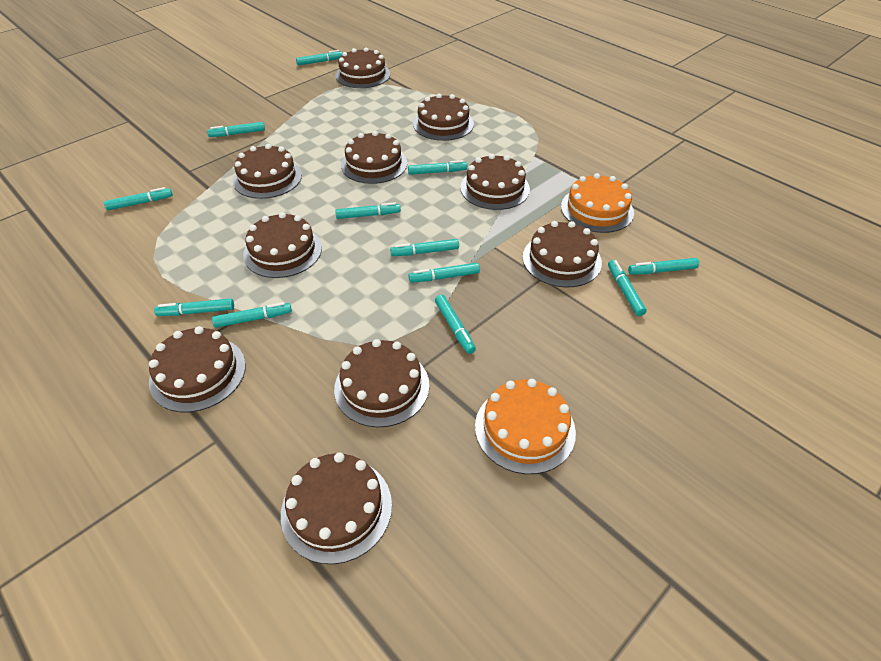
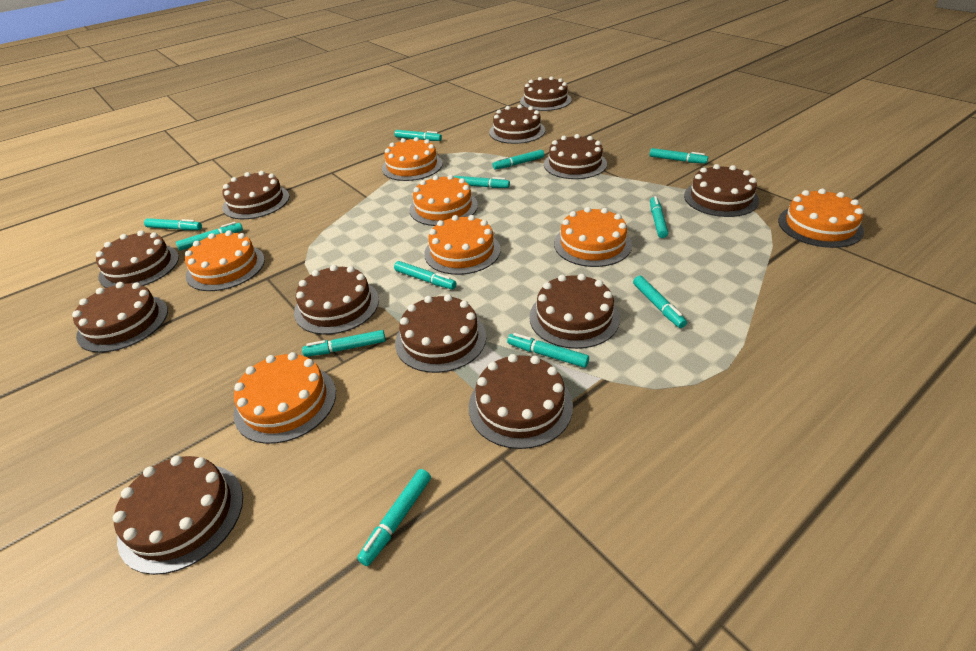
brown cake: 10 -> 12
orange cake: 2 -> 7

